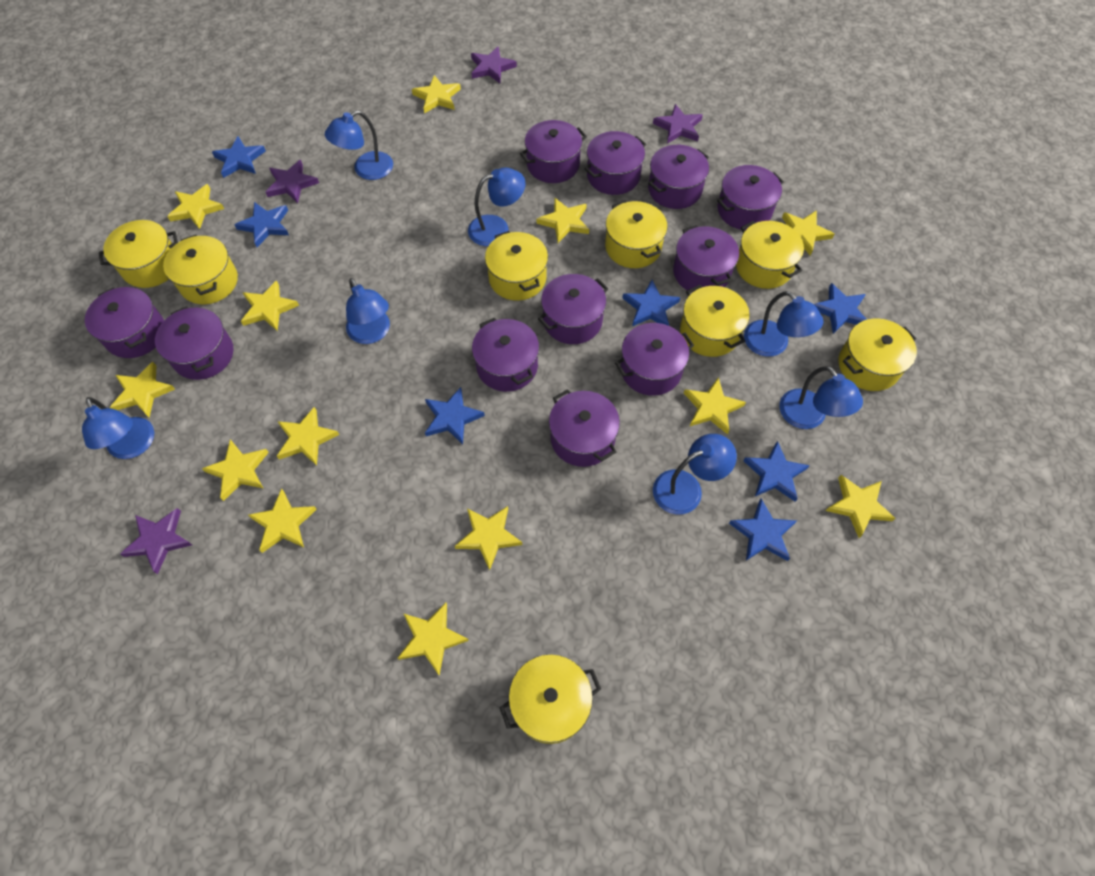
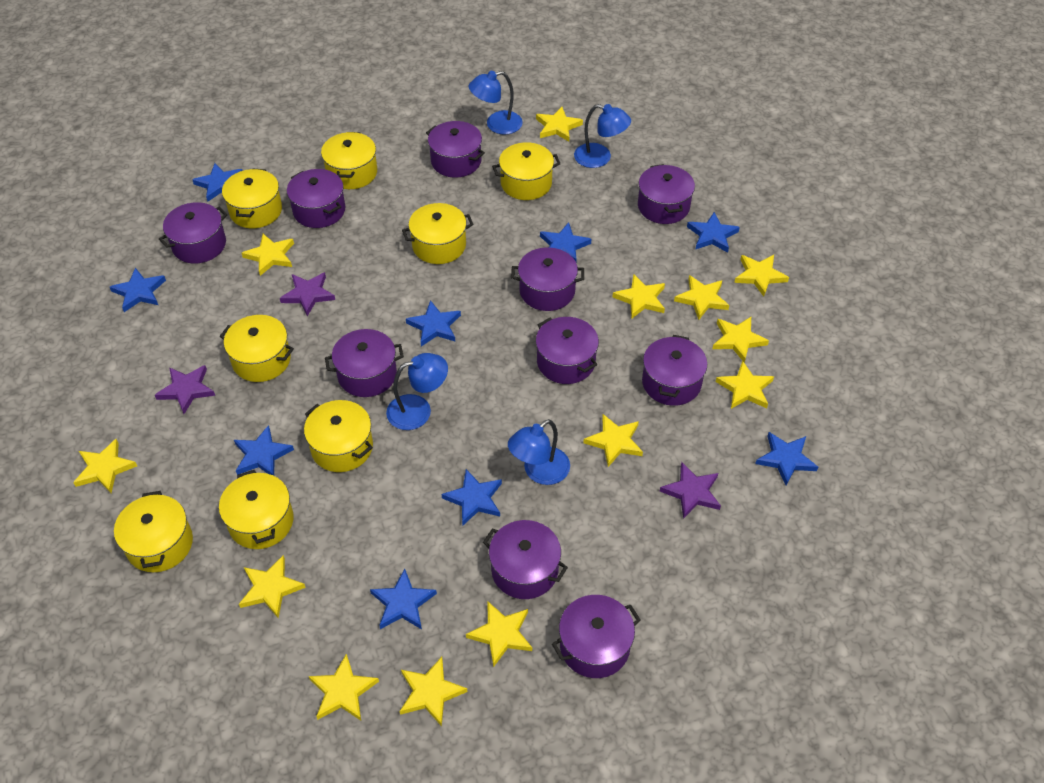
blue lamp: 7 -> 4
blue star: 7 -> 9
purple pot: 11 -> 10
purple star: 4 -> 3

